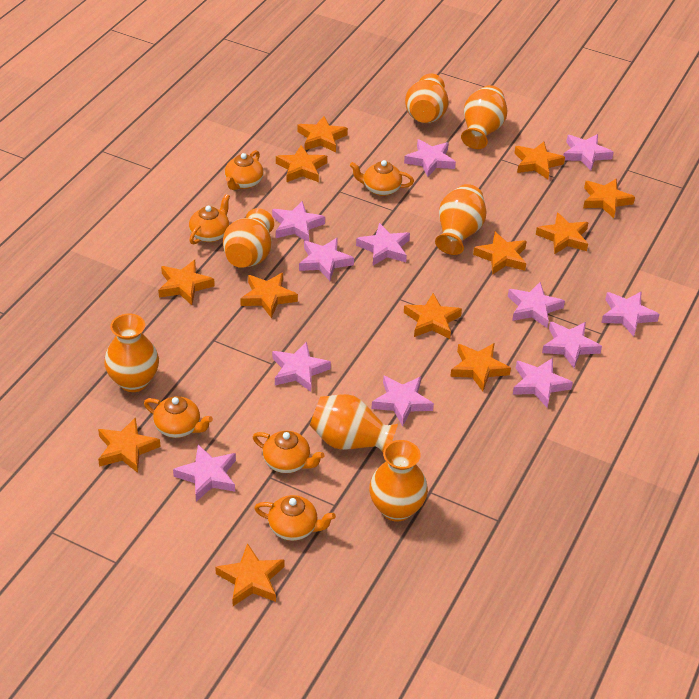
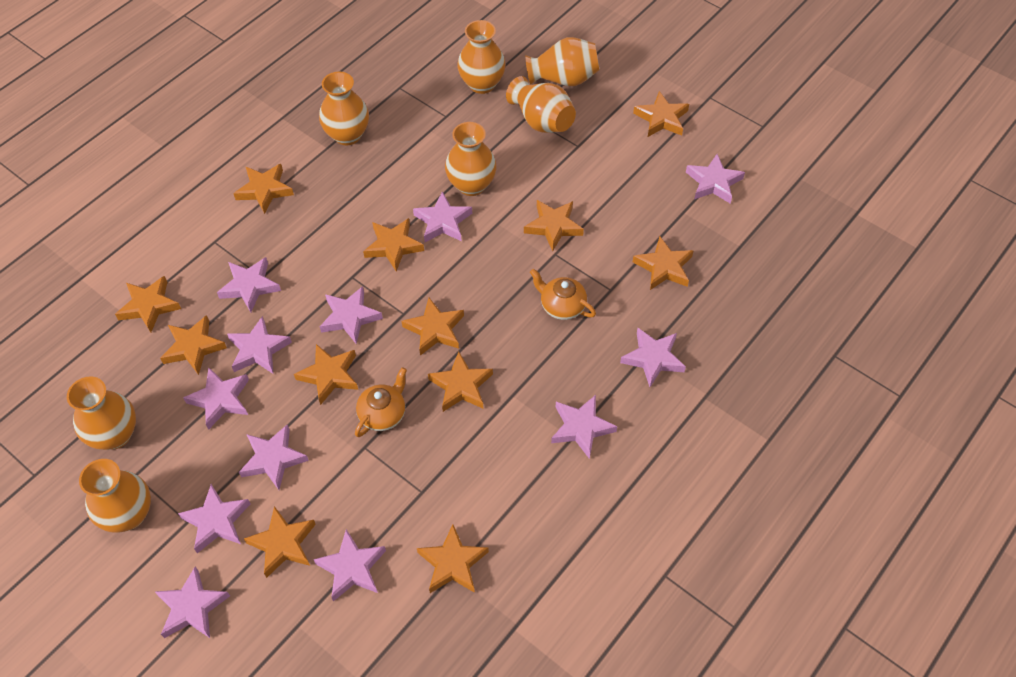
orange teapot: 6 -> 2

